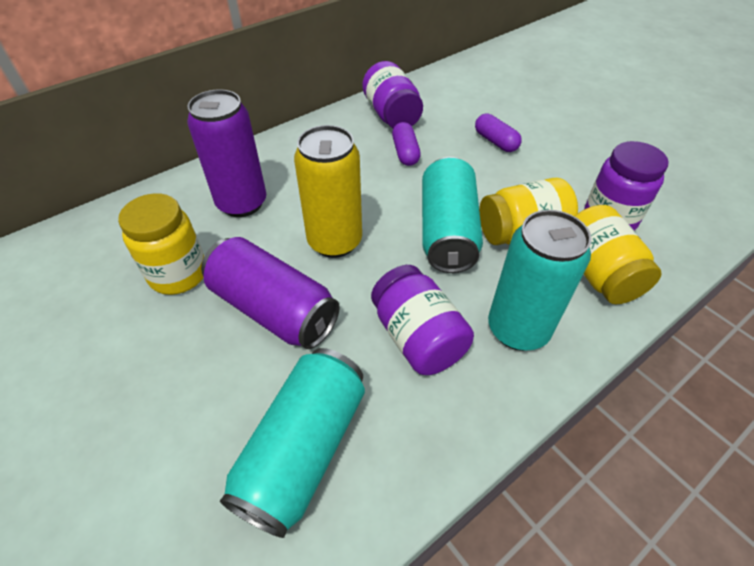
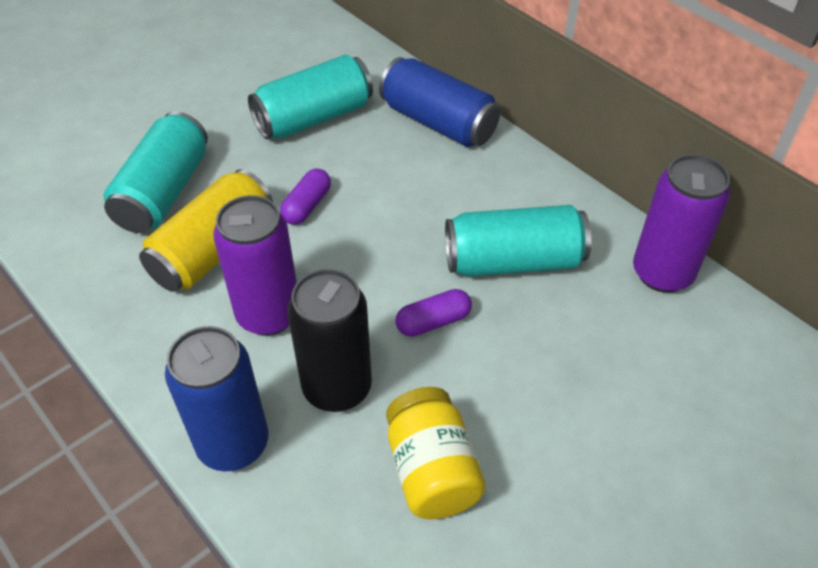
black can: 0 -> 1
blue can: 0 -> 2
purple jar: 3 -> 0
yellow jar: 3 -> 1

